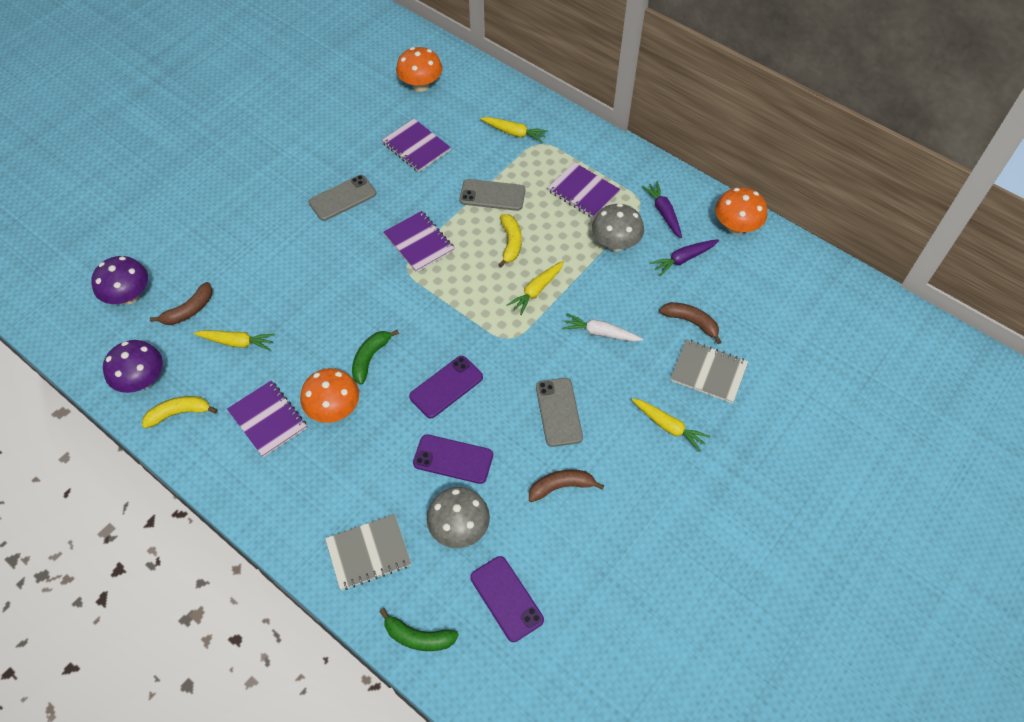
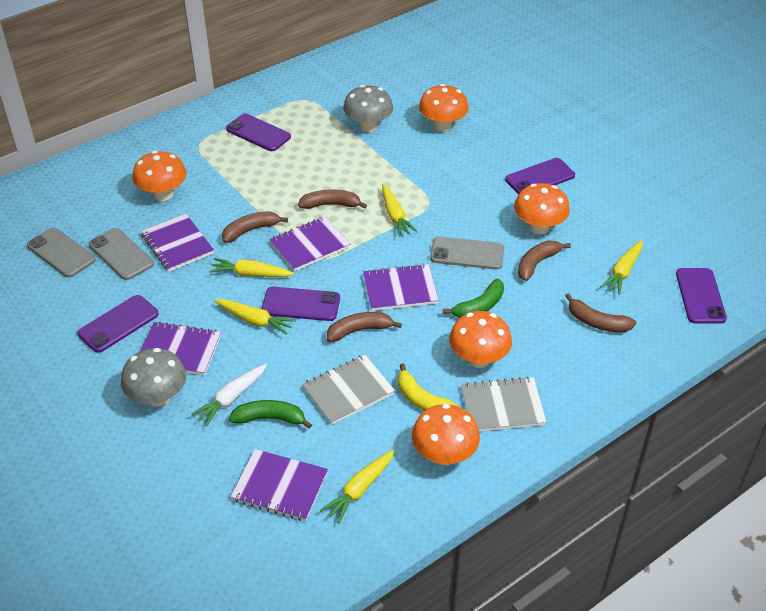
brown banana: 3 -> 5
orange mushroom: 3 -> 5
purple carrot: 2 -> 0
purple mushroom: 2 -> 0
purple notebook: 4 -> 5
purple phone: 3 -> 5
yellow banana: 2 -> 1
yellow carrot: 4 -> 5

